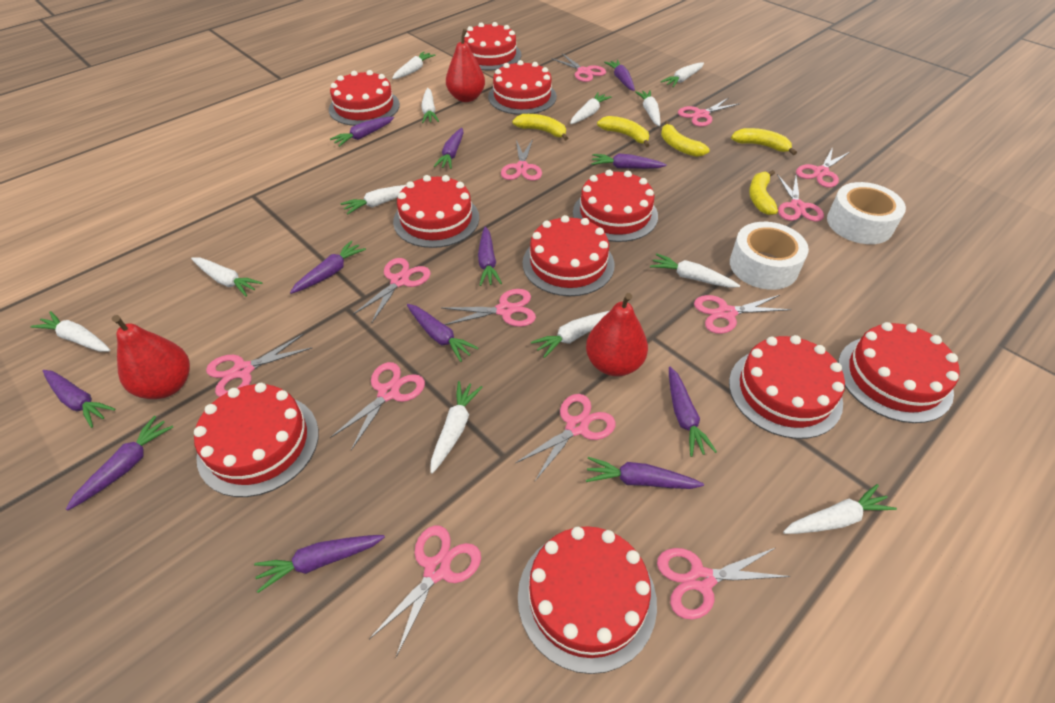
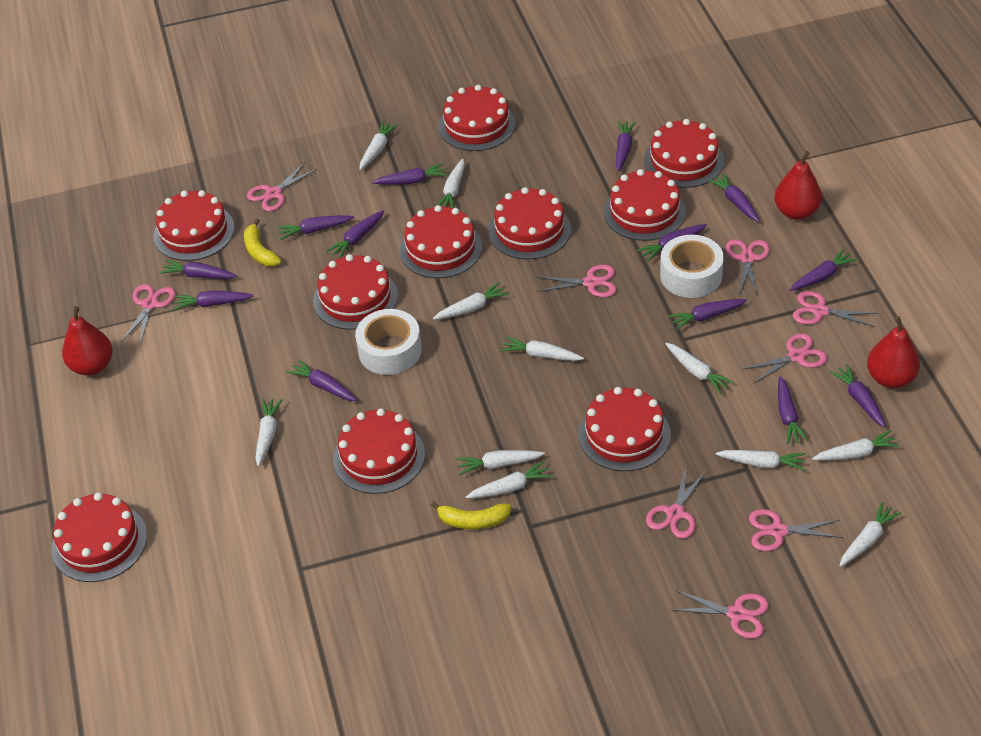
pink scissors: 13 -> 9
purple carrot: 12 -> 13
white carrot: 12 -> 11
yellow banana: 5 -> 2

